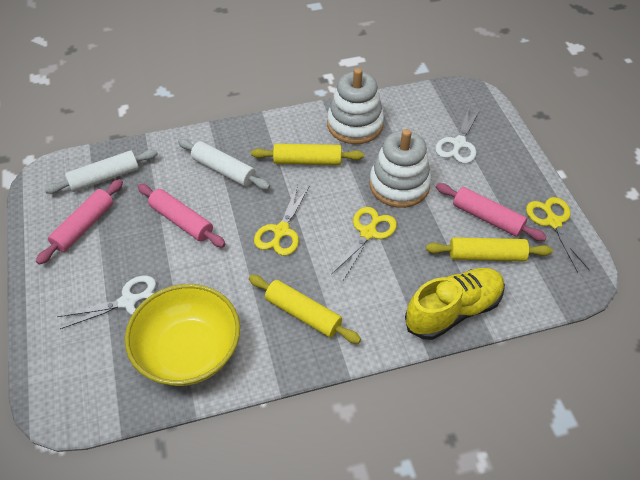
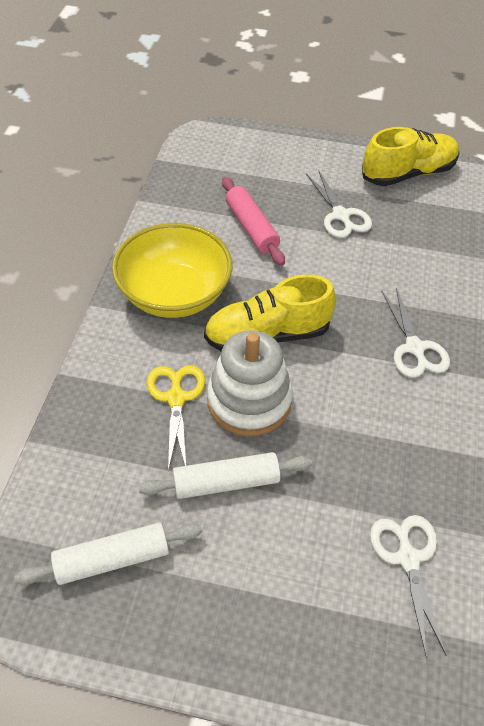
pink rolling pin: 3 -> 1
white scissors: 2 -> 3
white stacking toy: 2 -> 1
yellow rolling pin: 3 -> 0
yellow scissors: 3 -> 1
yellow shoe: 1 -> 2

